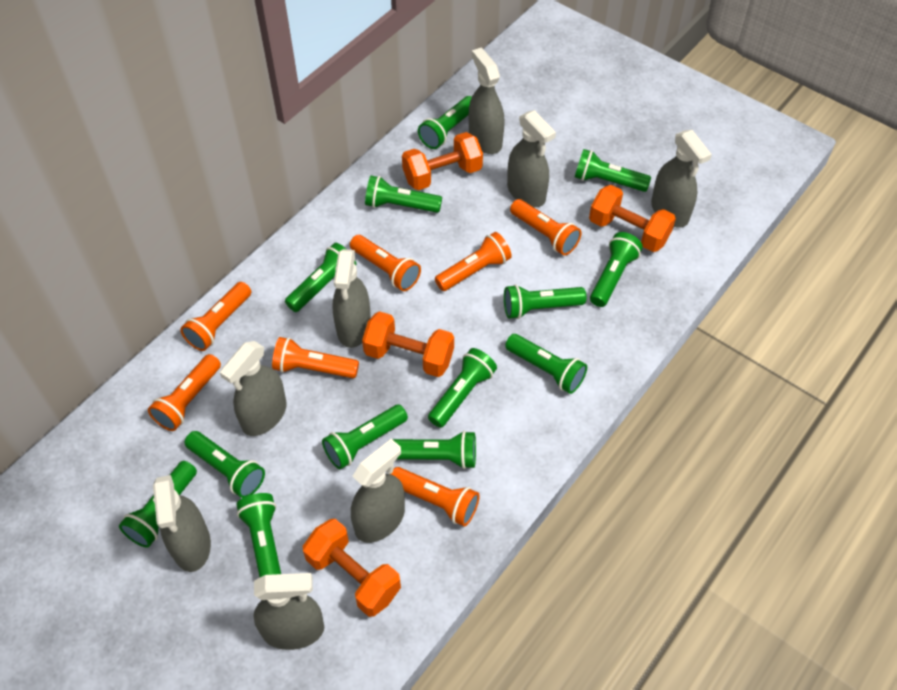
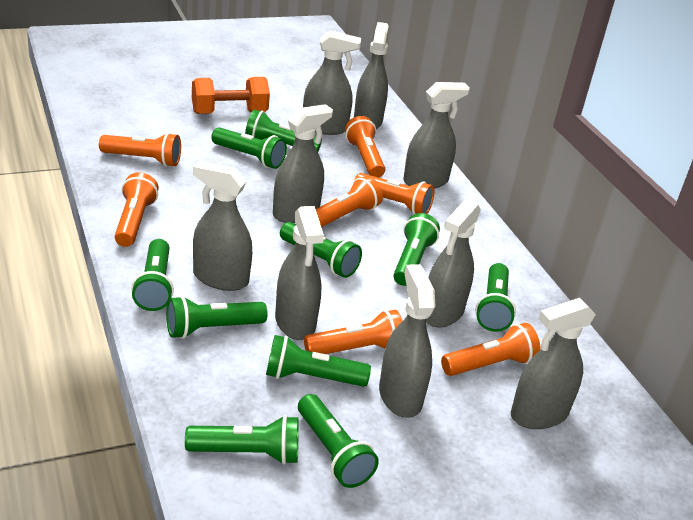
green flashlight: 13 -> 10
grey spray bottle: 8 -> 9
orange dumbbell: 4 -> 1

